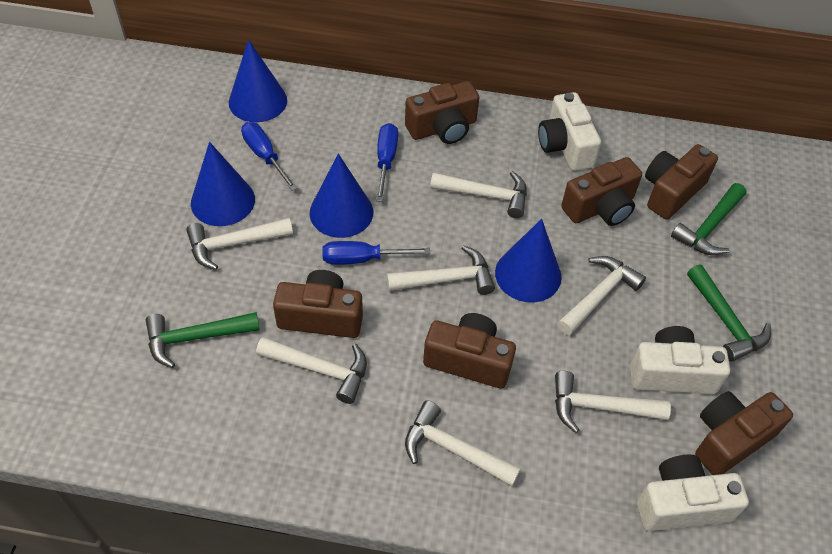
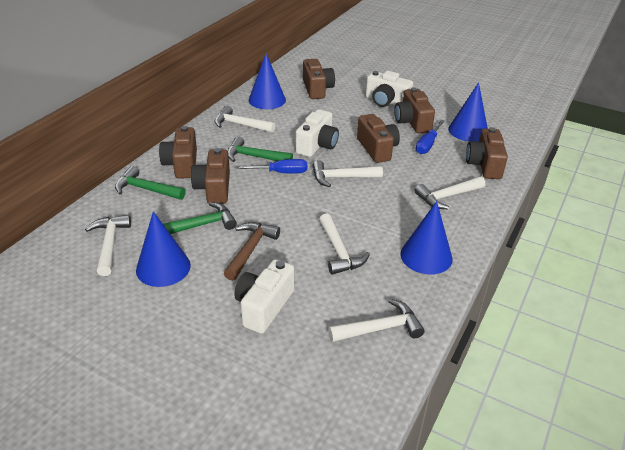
blue screwdriver: 3 -> 2
brown hammer: 0 -> 1
white hammer: 7 -> 6

